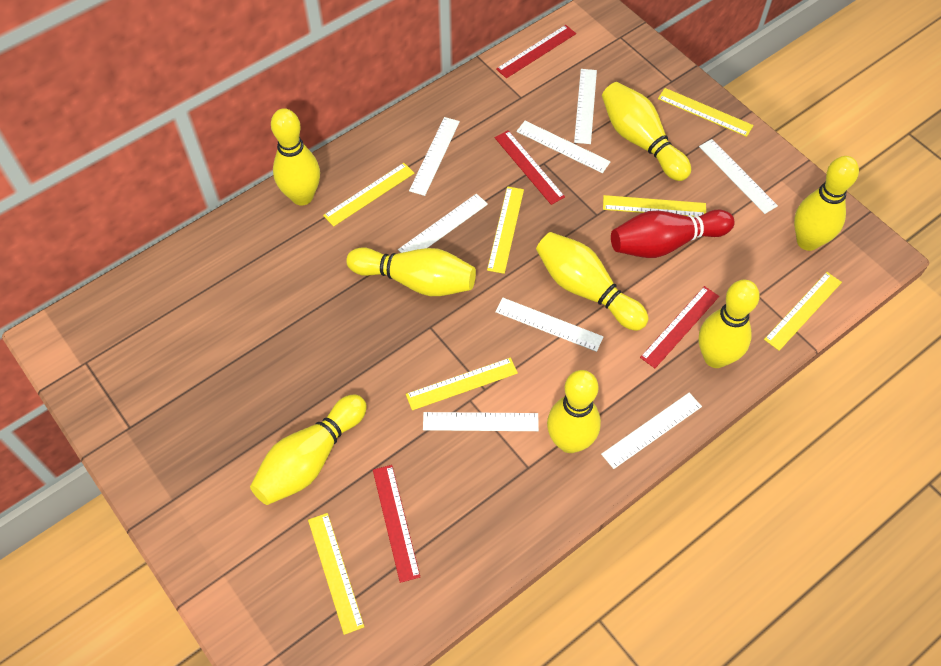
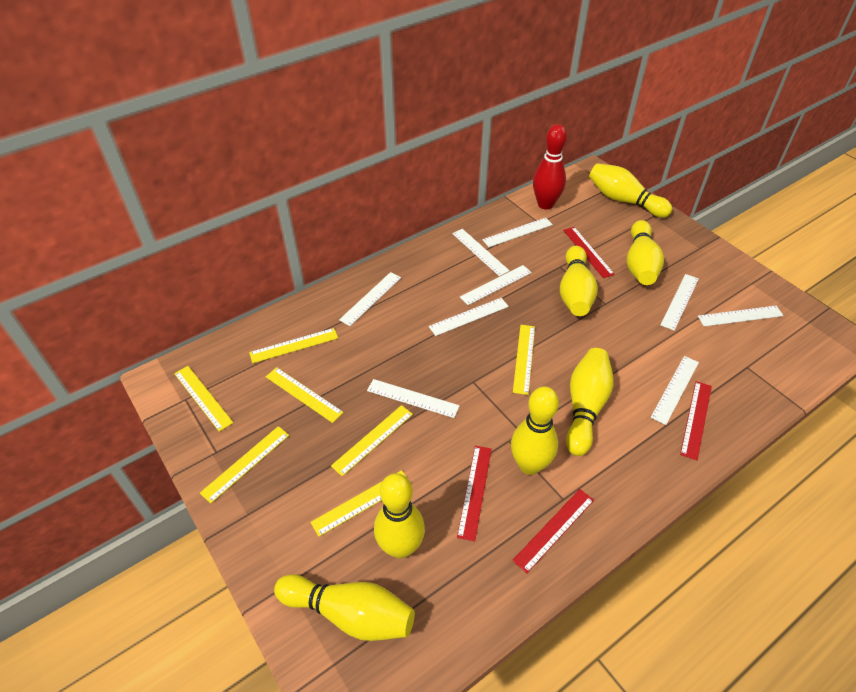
white ruler: 8 -> 9
yellow bowling pin: 8 -> 7

